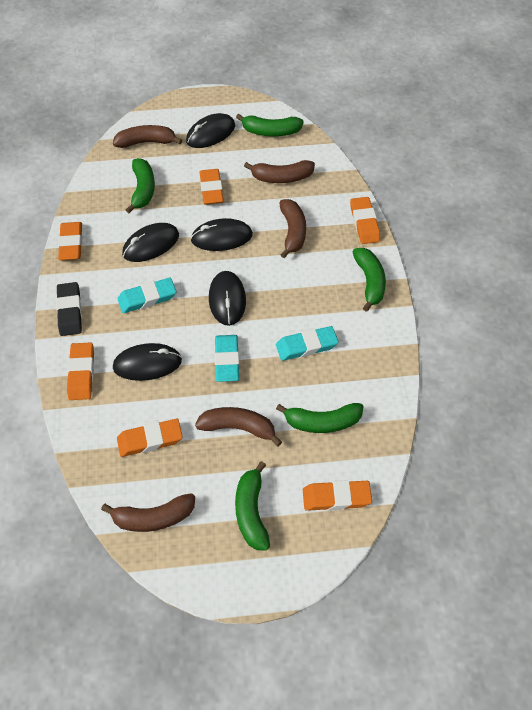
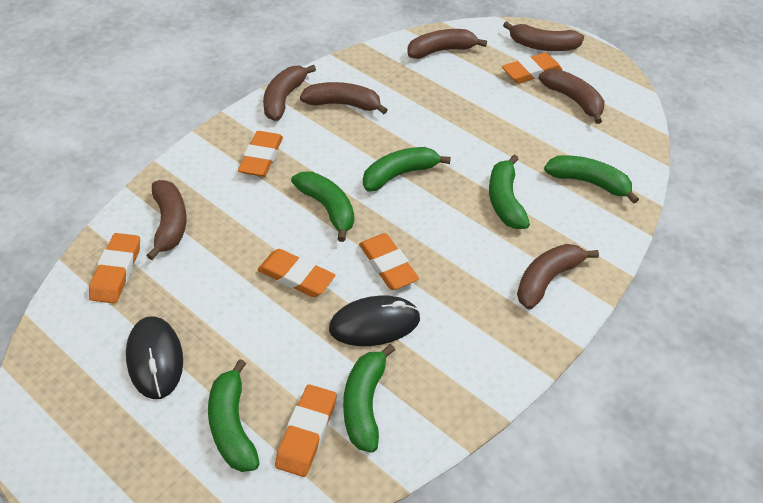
black eraser: 1 -> 0
black mouse: 5 -> 2
brown banana: 5 -> 7
green banana: 5 -> 6
turquoise eraser: 3 -> 0

